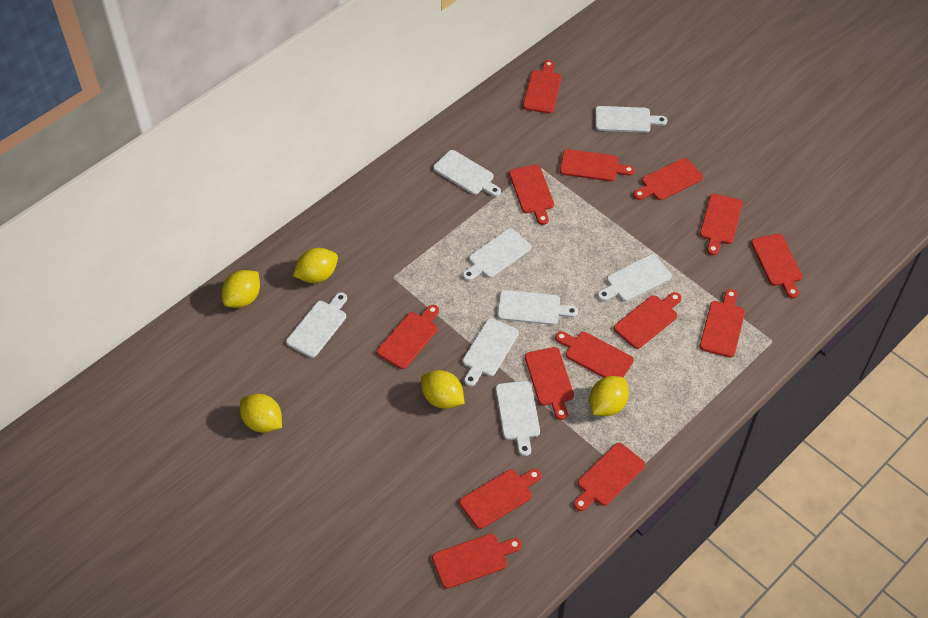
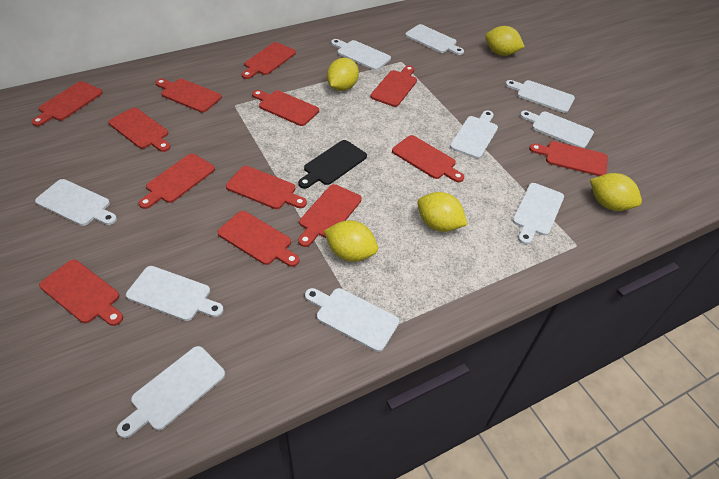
black cutting board: 0 -> 1
red cutting board: 14 -> 13
white cutting board: 8 -> 10

